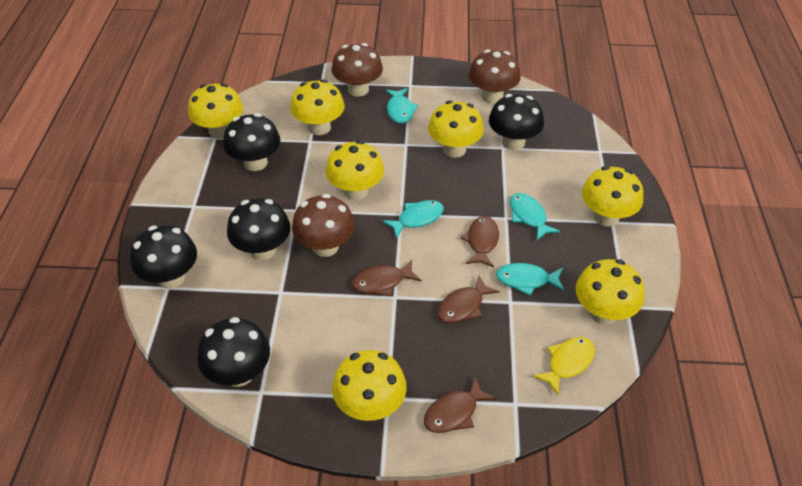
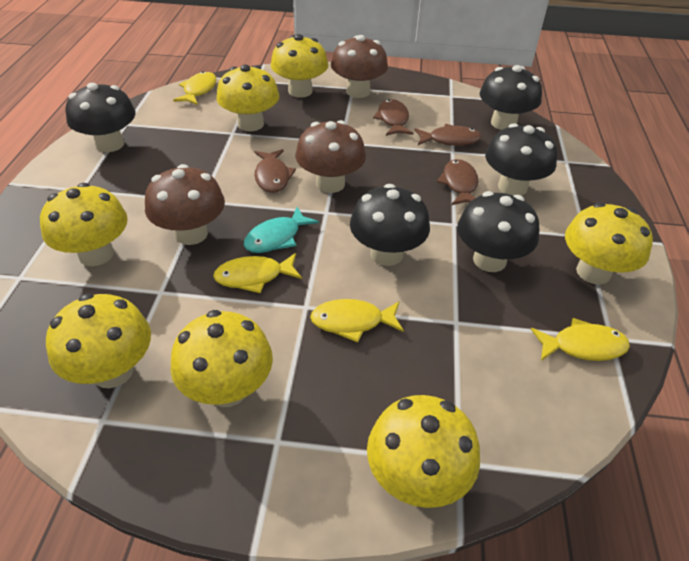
turquoise fish: 4 -> 1
yellow fish: 1 -> 4

